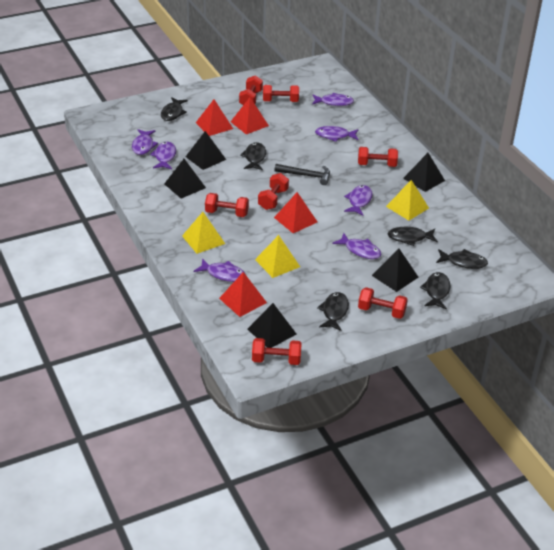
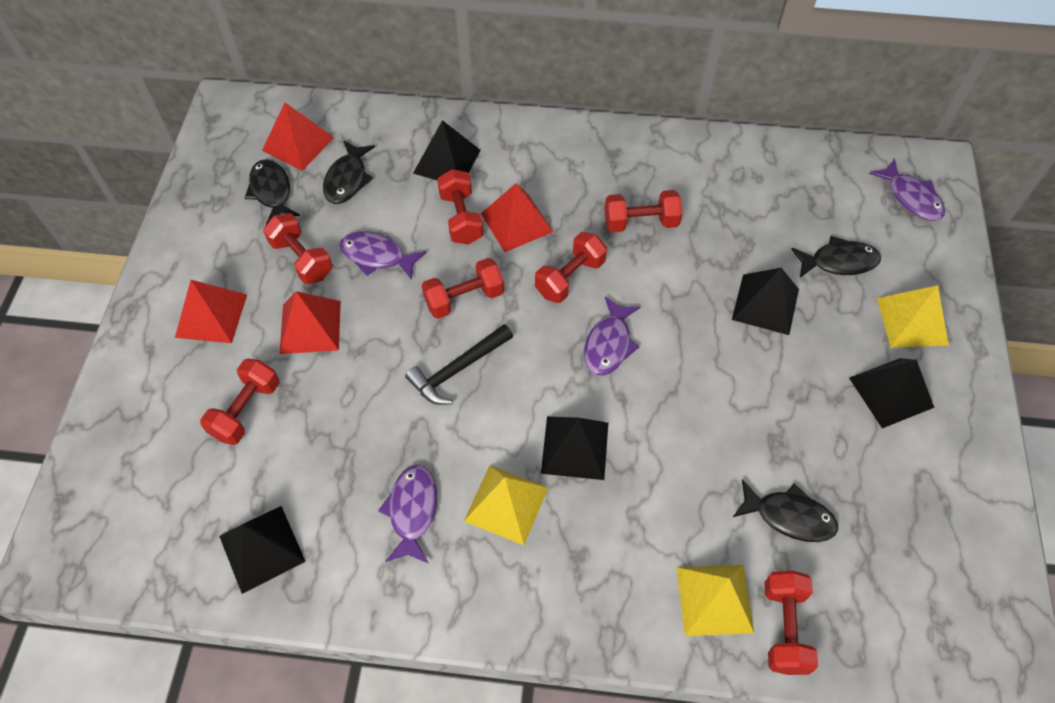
black fish: 6 -> 4
purple fish: 7 -> 4

